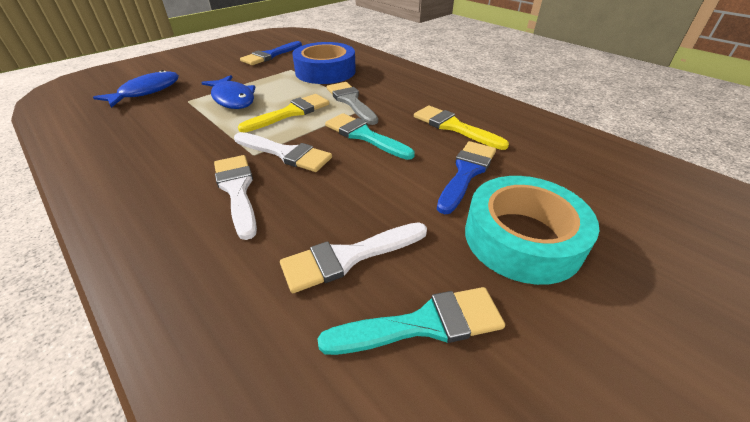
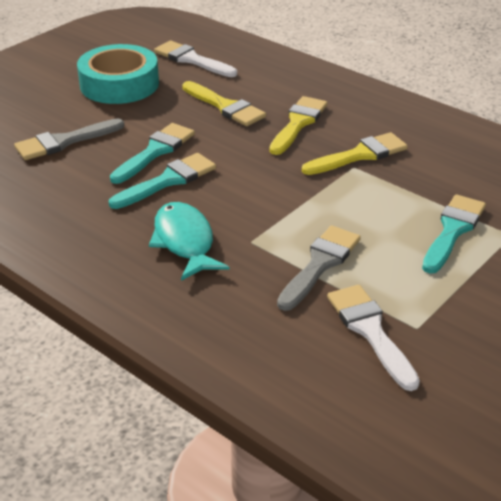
blue brush: 2 -> 0
blue fish: 2 -> 0
blue tape: 1 -> 0
grey brush: 1 -> 2
turquoise brush: 2 -> 3
turquoise fish: 0 -> 1
white brush: 3 -> 2
yellow brush: 2 -> 3

